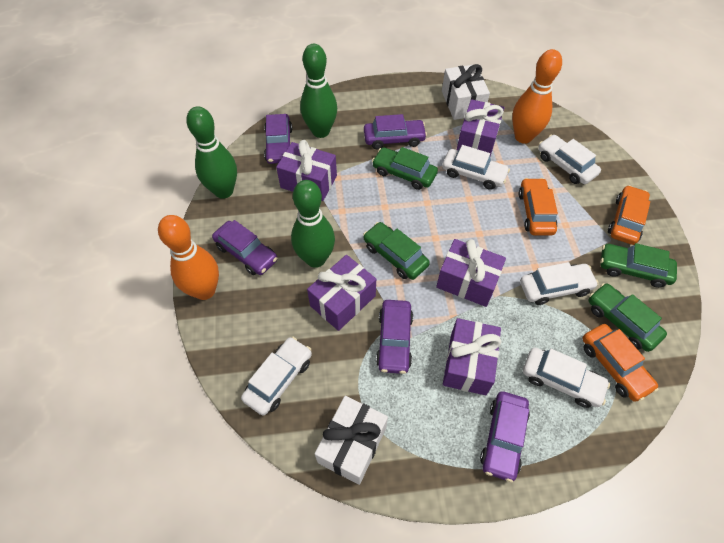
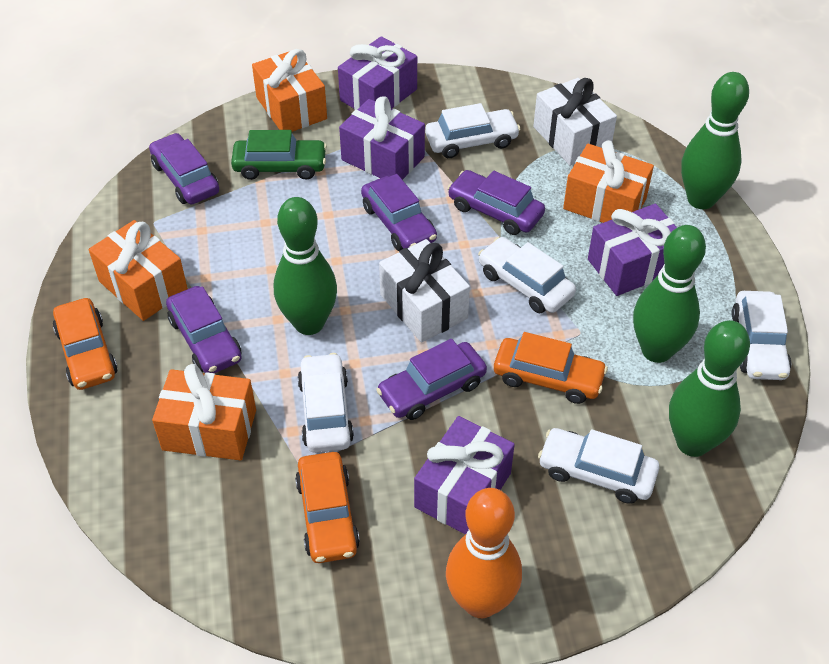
green bowling pin: 3 -> 4
green car: 4 -> 1
orange bowling pin: 2 -> 1
orange gift: 0 -> 4
purple gift: 5 -> 4

